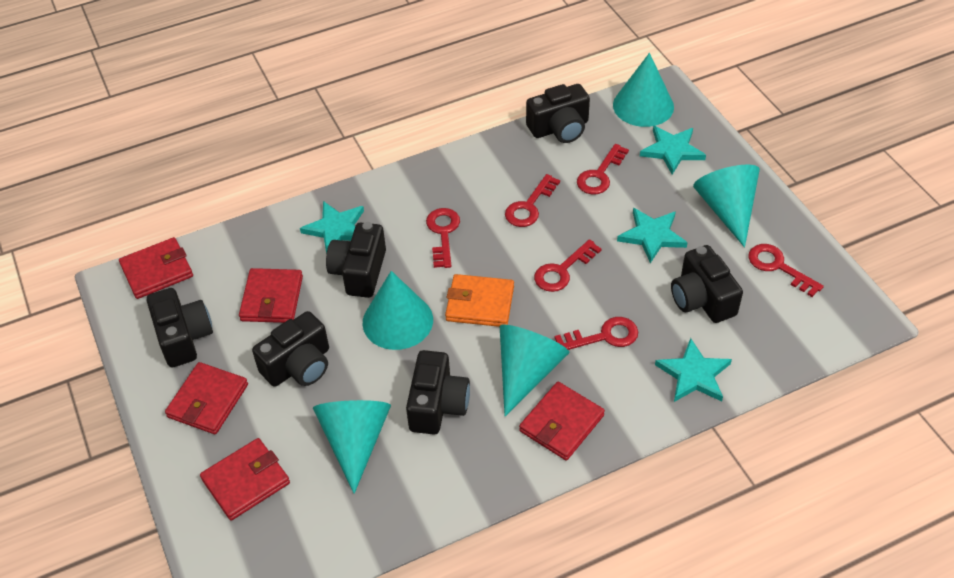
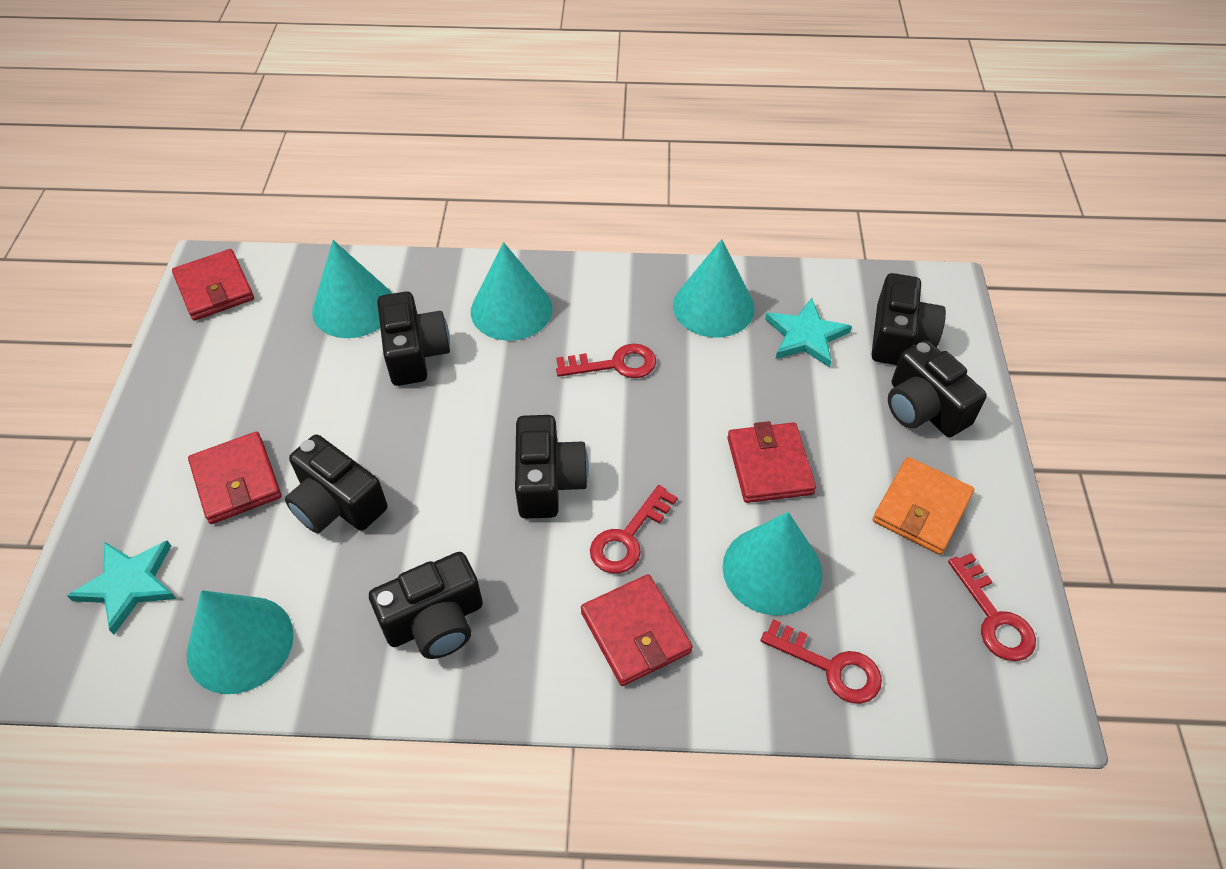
red key: 6 -> 4
red wallet: 5 -> 4
turquoise star: 4 -> 2

